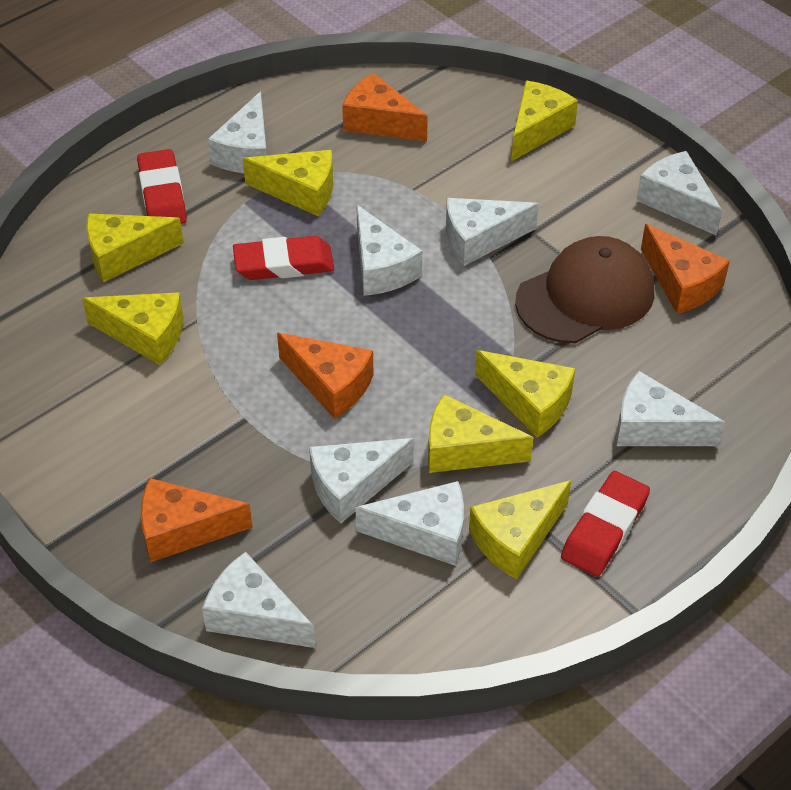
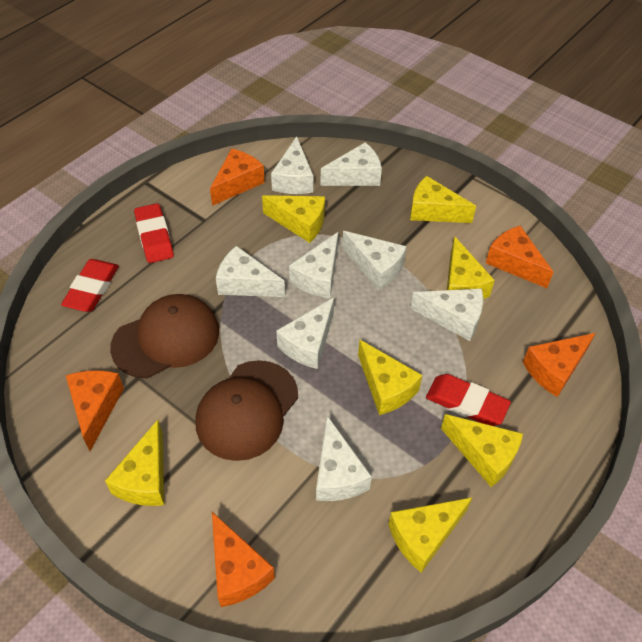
brown cap: 1 -> 2
orange cheese: 4 -> 5

